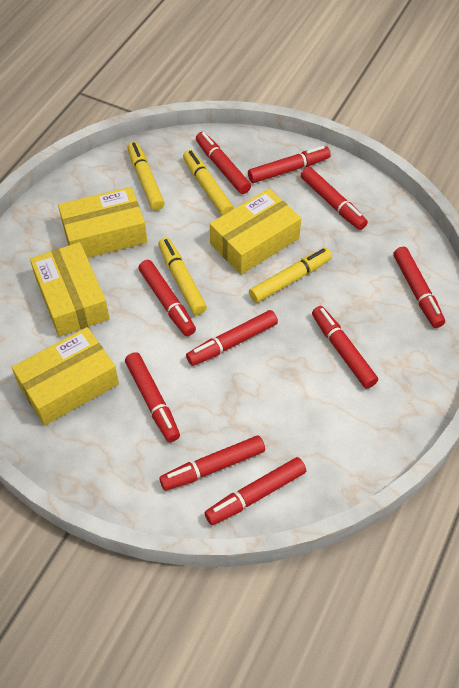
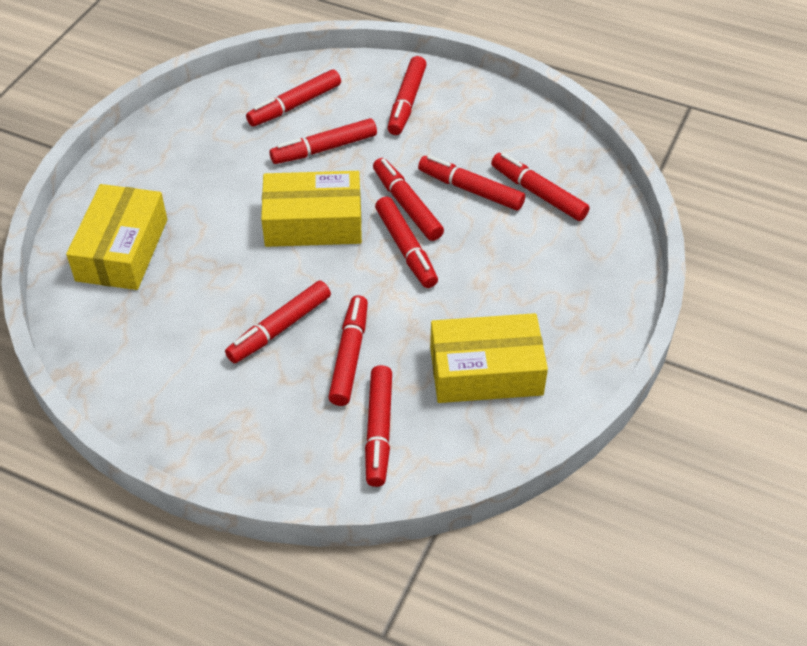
yellow box: 4 -> 3
yellow marker: 4 -> 0

